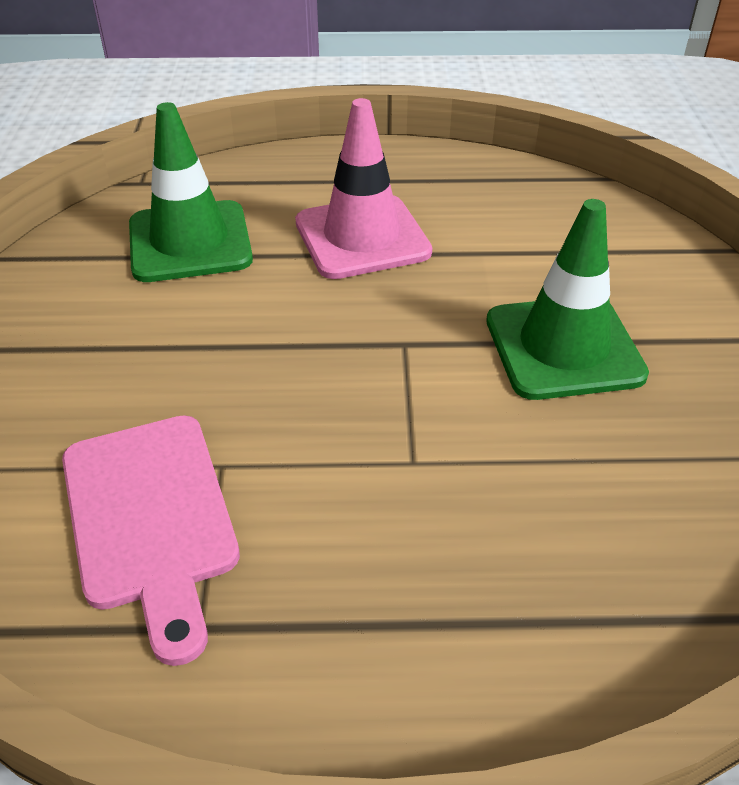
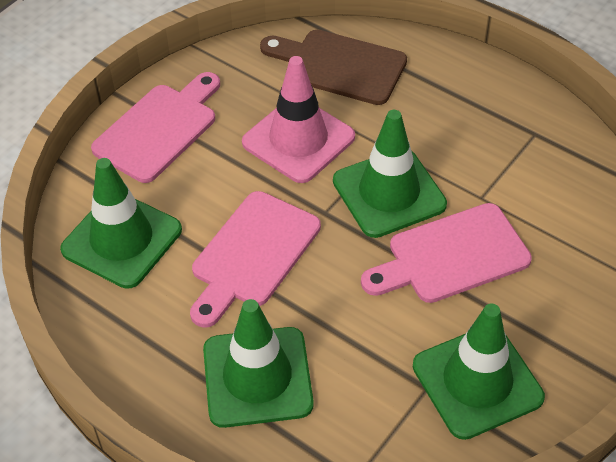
brown cutting board: 0 -> 1
green traffic cone: 2 -> 4
pink cutting board: 1 -> 3

